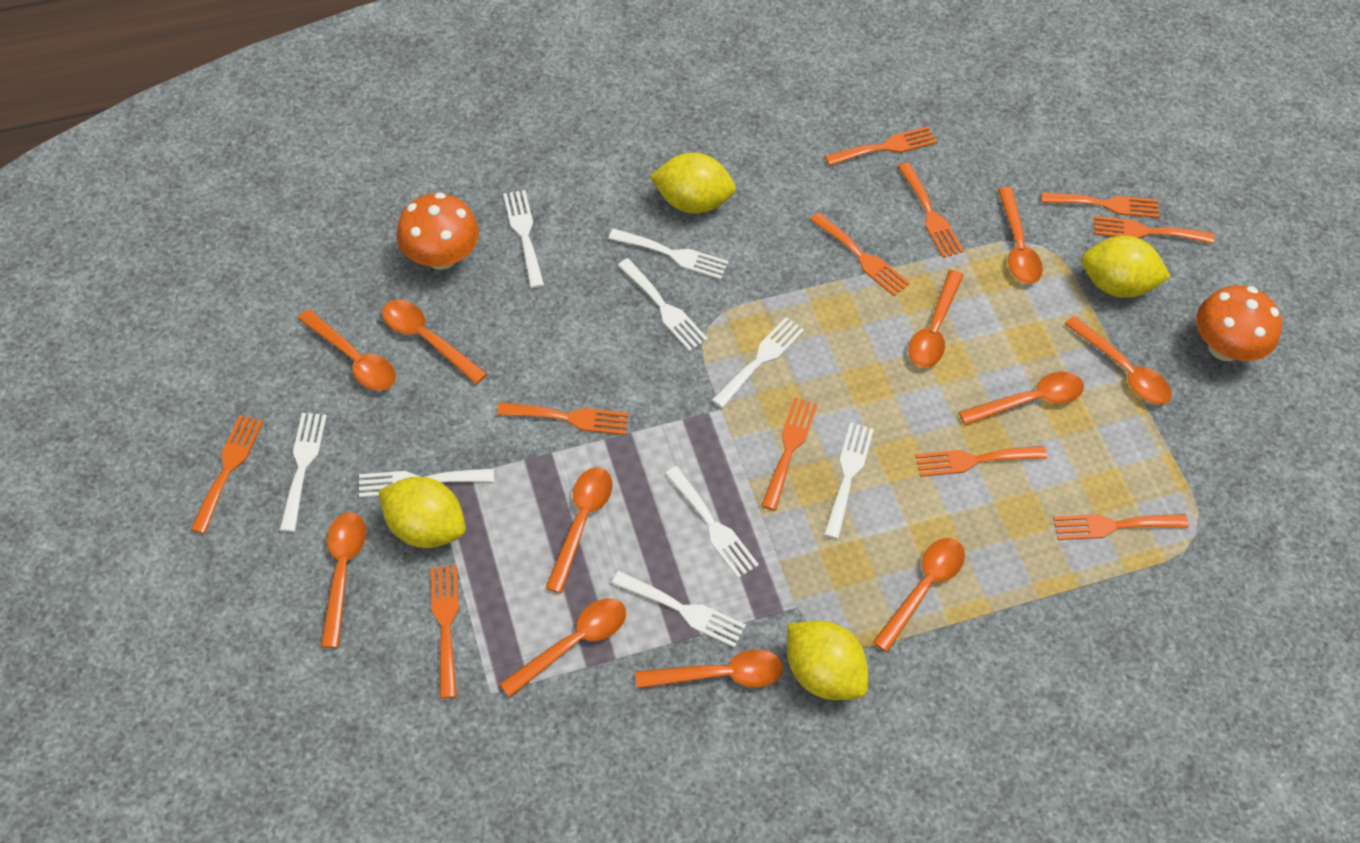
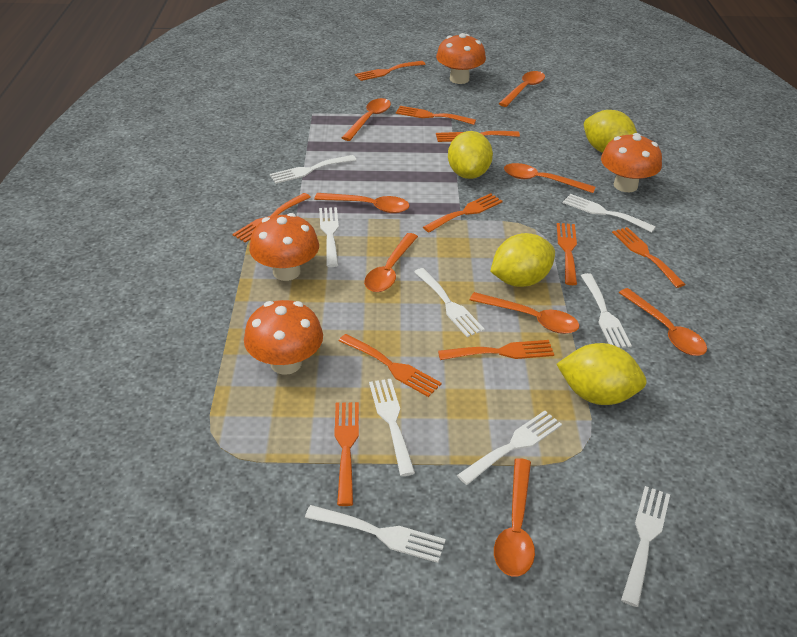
orange fork: 11 -> 10
orange mushroom: 2 -> 4
orange spoon: 11 -> 8

